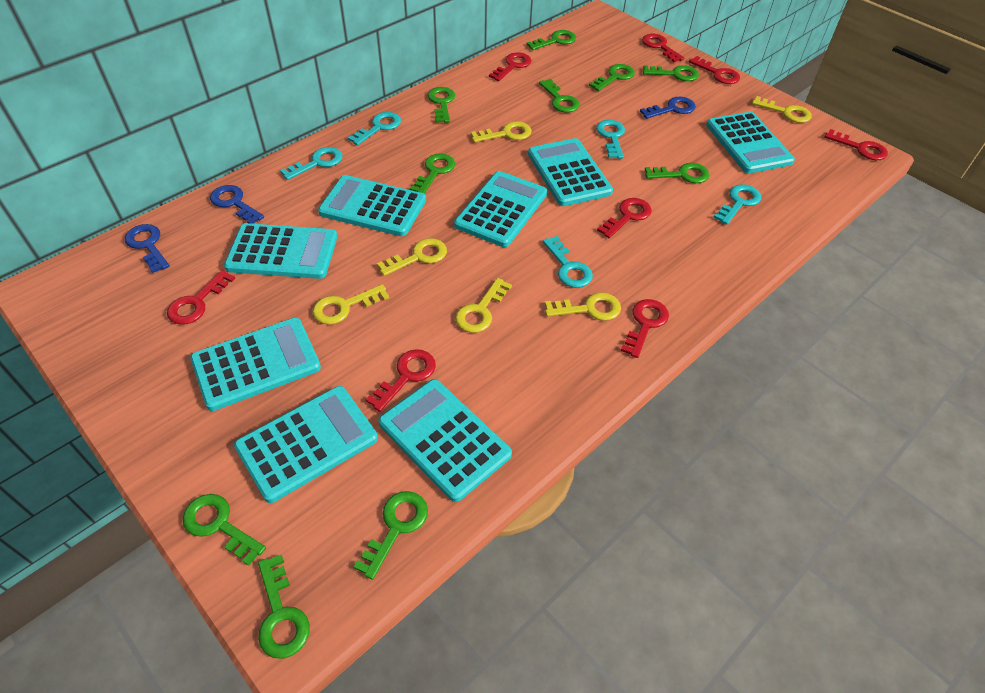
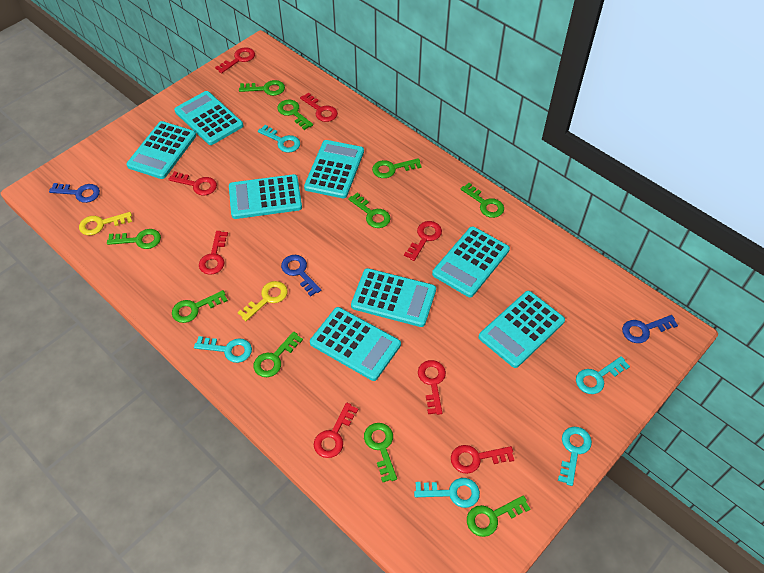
yellow key: 6 -> 2

